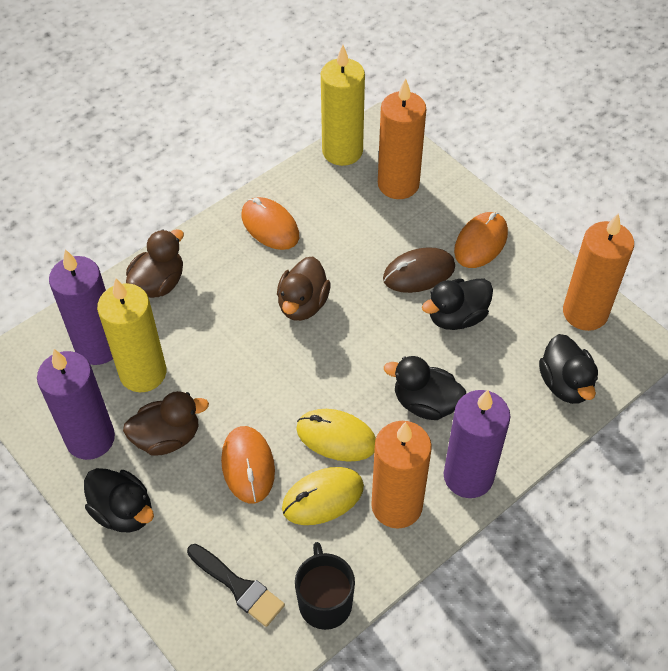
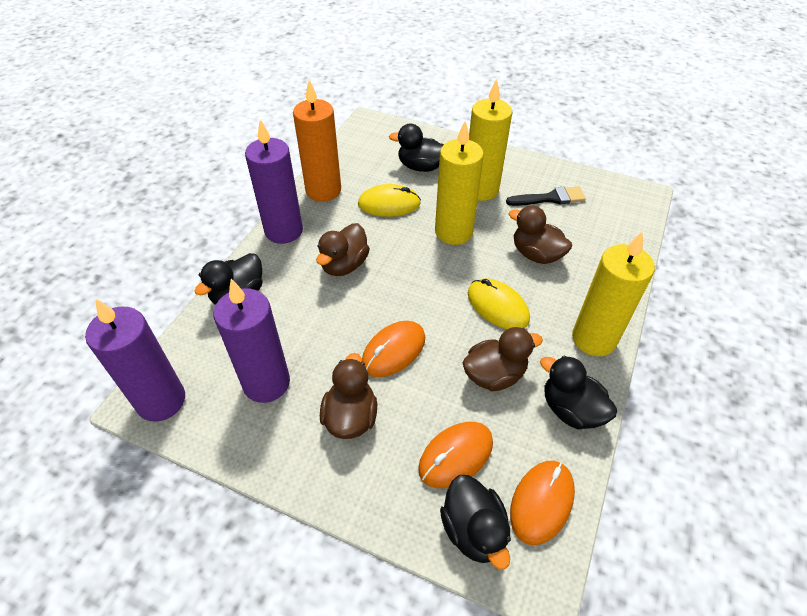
black mug: 1 -> 0
brown duck: 3 -> 4
brown mouse: 1 -> 0
orange candle: 3 -> 1
yellow candle: 2 -> 3

